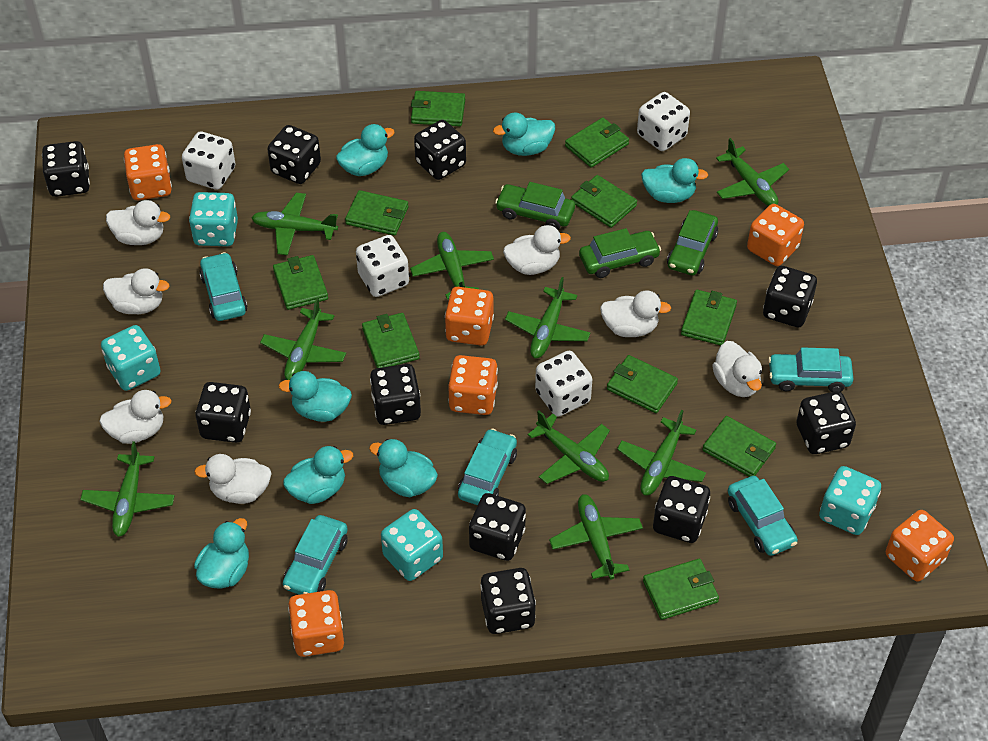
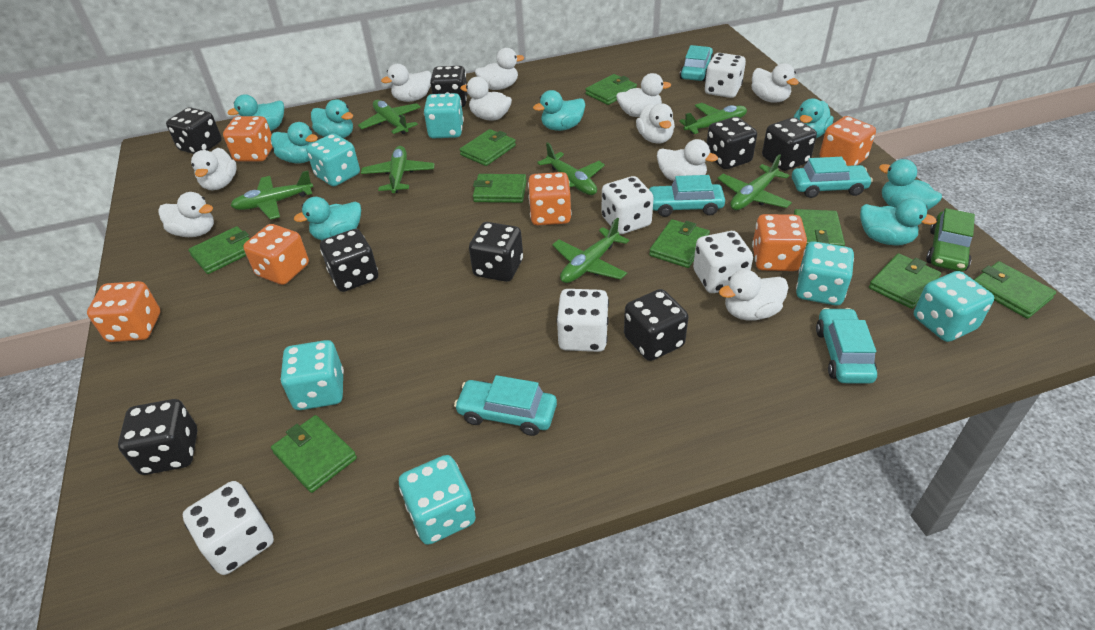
black dice: 10 -> 8
green car: 3 -> 1
green plane: 9 -> 7
green wallet: 10 -> 9
turquoise dice: 4 -> 6
turquoise duck: 7 -> 8
white dice: 4 -> 5
white duck: 7 -> 10

